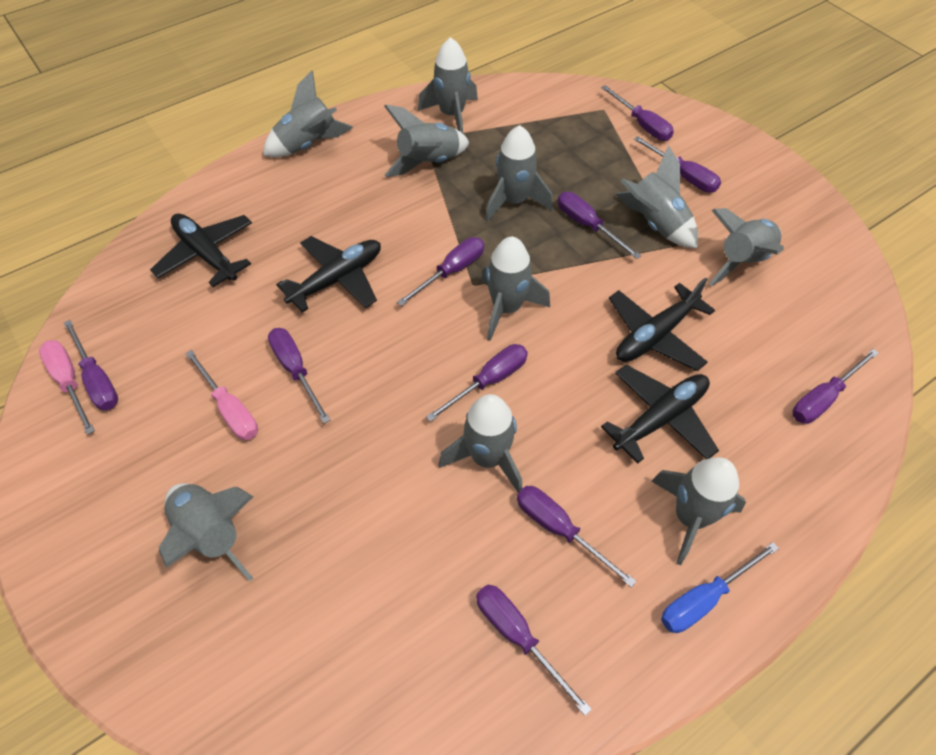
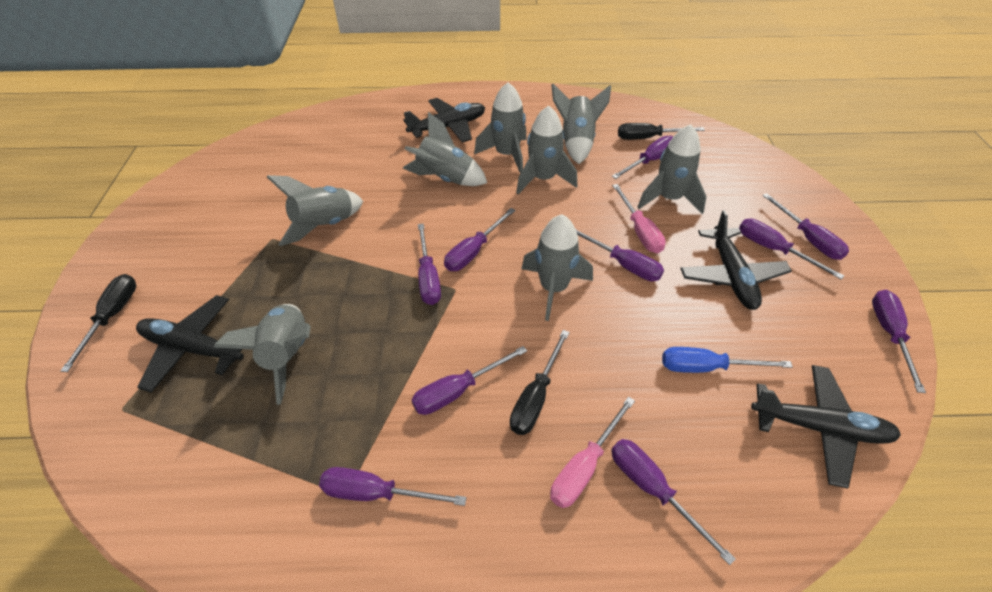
black screwdriver: 0 -> 3
grey rocket: 10 -> 8

